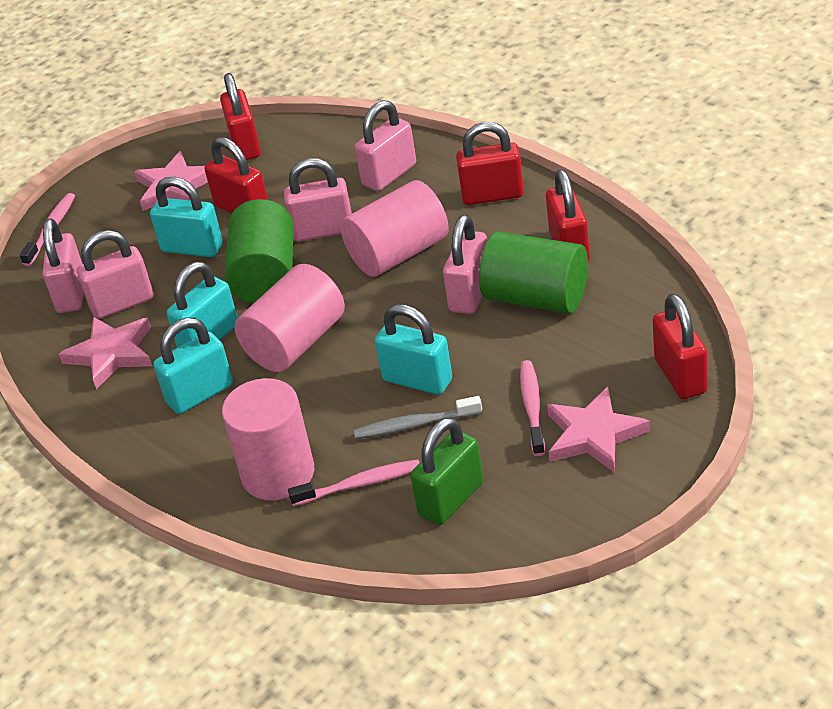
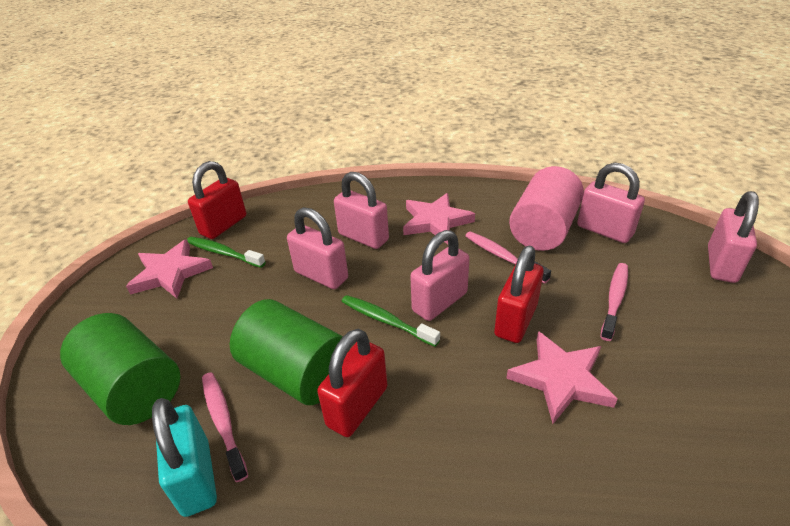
green padlock: 1 -> 0
green toothbrush: 0 -> 2
grey toothbrush: 1 -> 0
pink cylinder: 3 -> 1
red padlock: 5 -> 3
turquoise padlock: 4 -> 1

